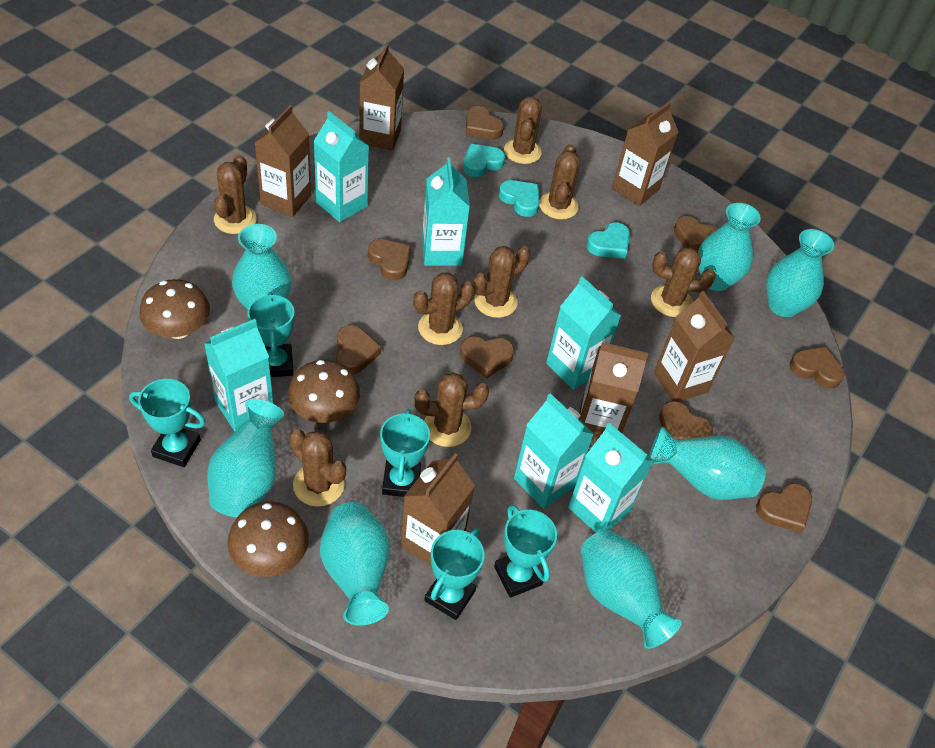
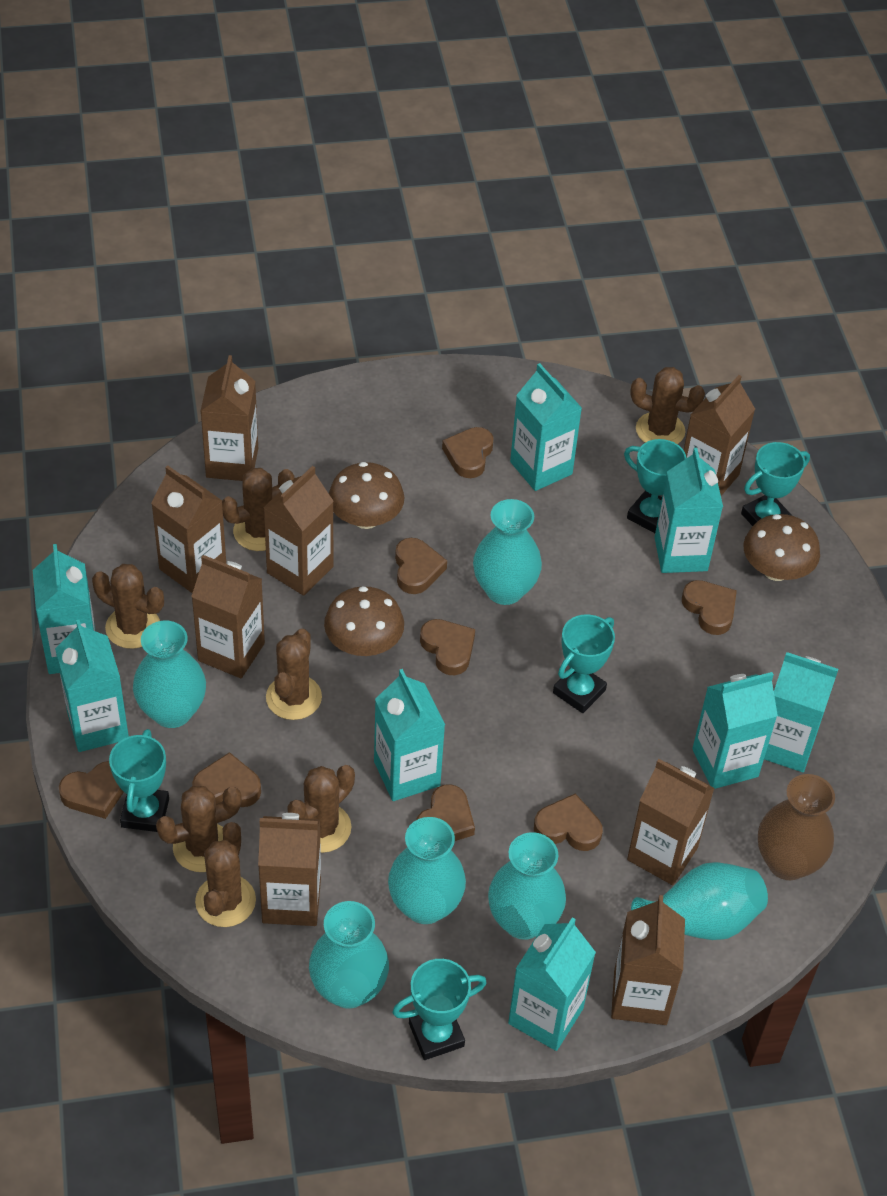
brown cactus: 8 -> 7
brown carton: 6 -> 8
brown vase: 0 -> 1
turquoise carton: 6 -> 8
turquoise heart: 3 -> 0
turquoise vase: 7 -> 6

